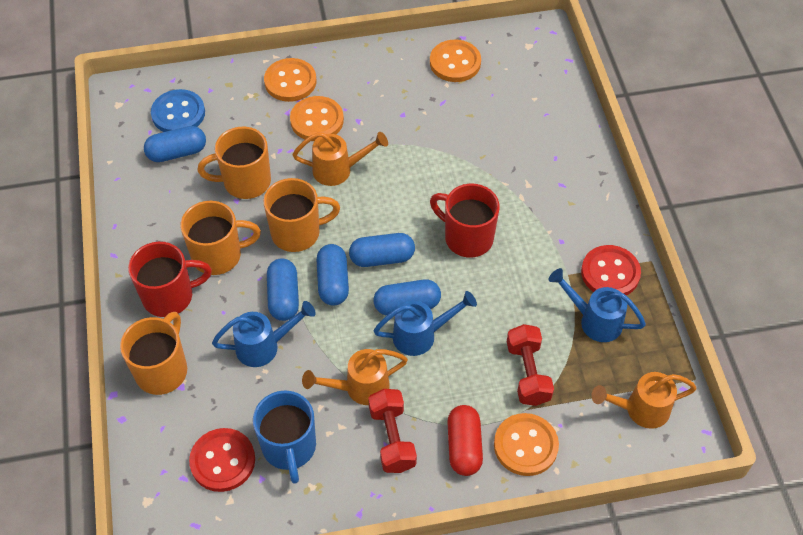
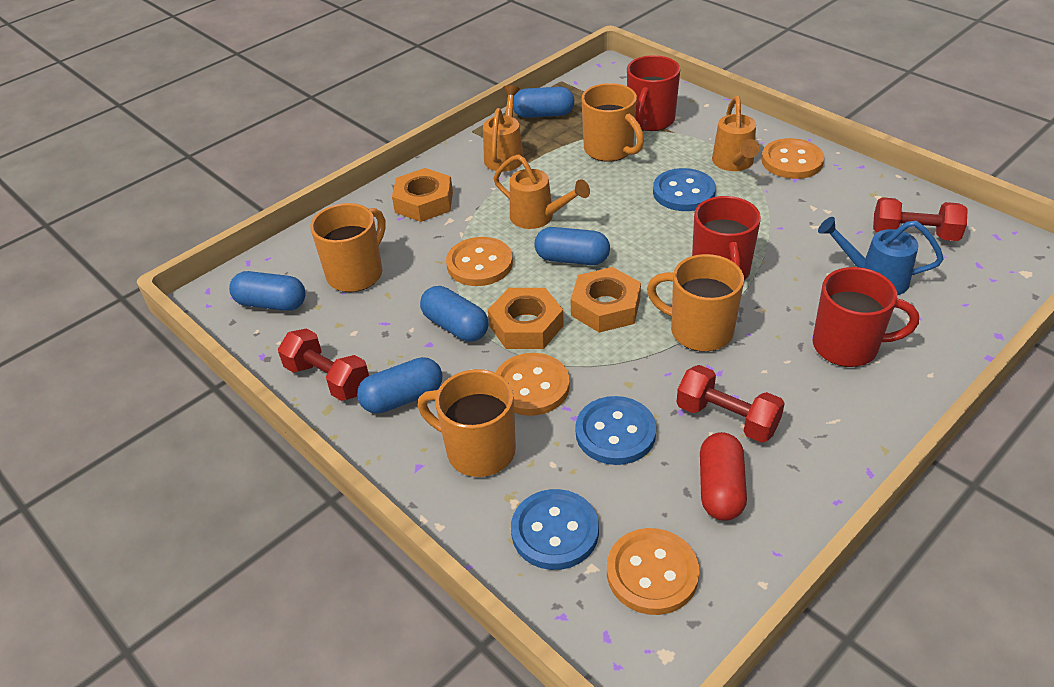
blue button: 1 -> 3
blue mug: 1 -> 0
blue watering can: 3 -> 1
orange nut: 0 -> 3
red button: 2 -> 0
red dumbbell: 2 -> 3
red mug: 2 -> 3

